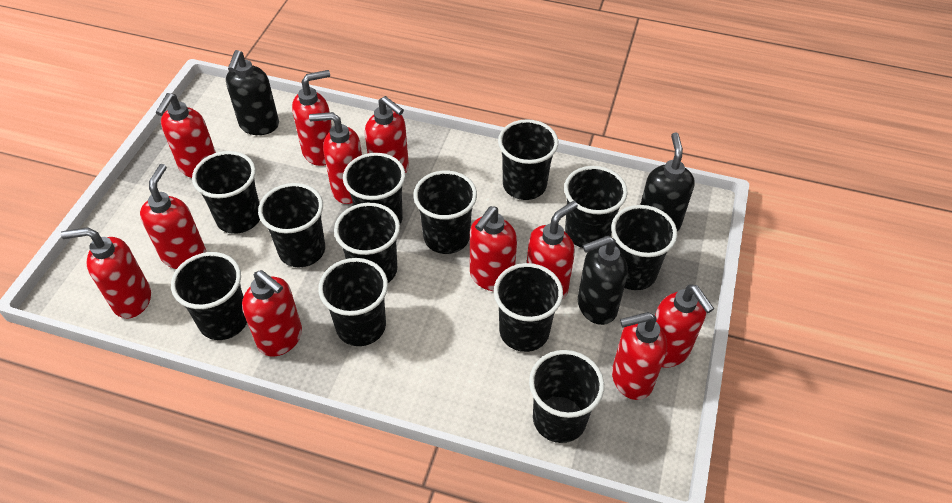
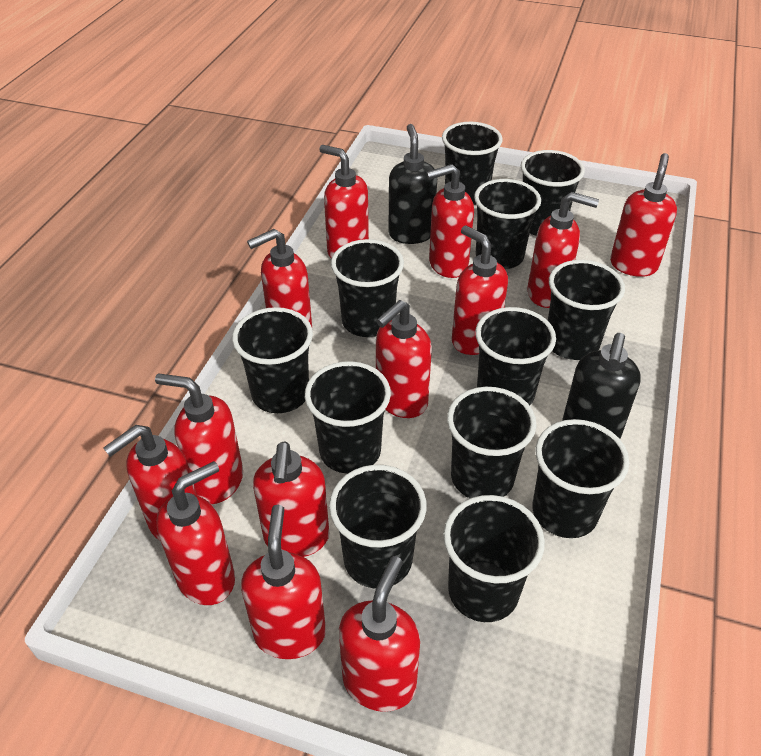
black soap dispenser: 3 -> 2
red soap dispenser: 11 -> 13

